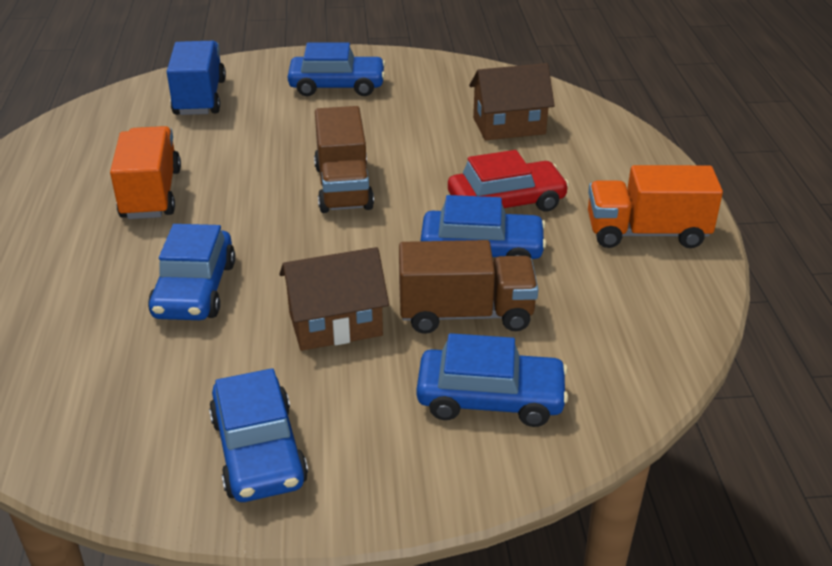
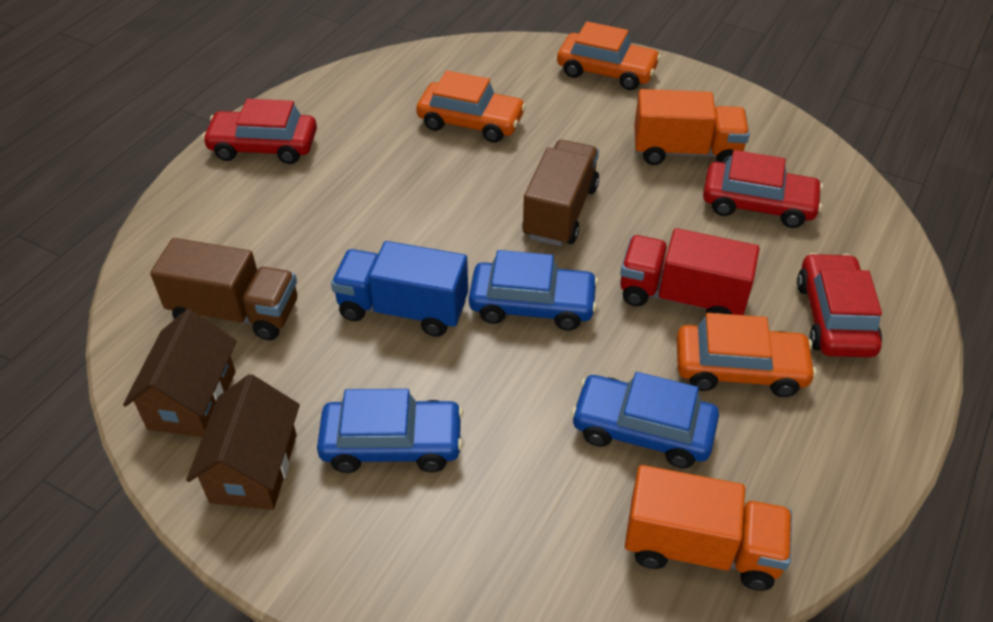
blue car: 5 -> 3
orange car: 0 -> 3
red car: 1 -> 3
red truck: 0 -> 1

